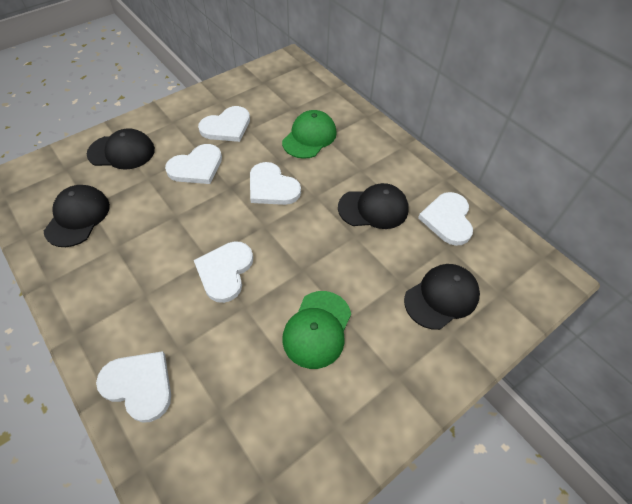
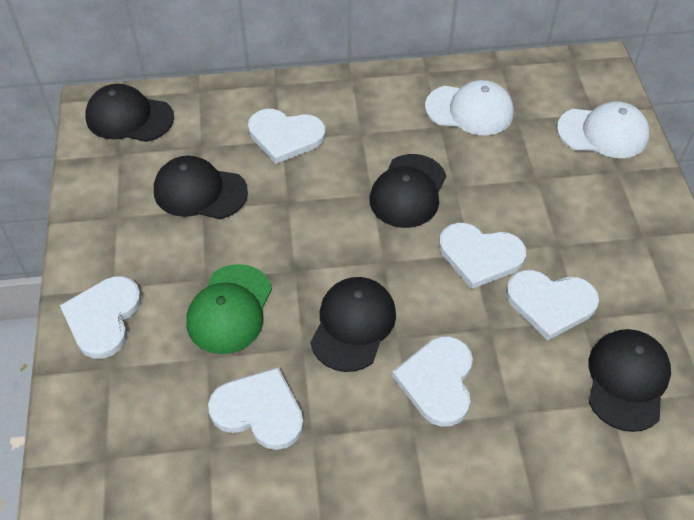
black cap: 4 -> 5
green cap: 2 -> 1
white cap: 0 -> 2

